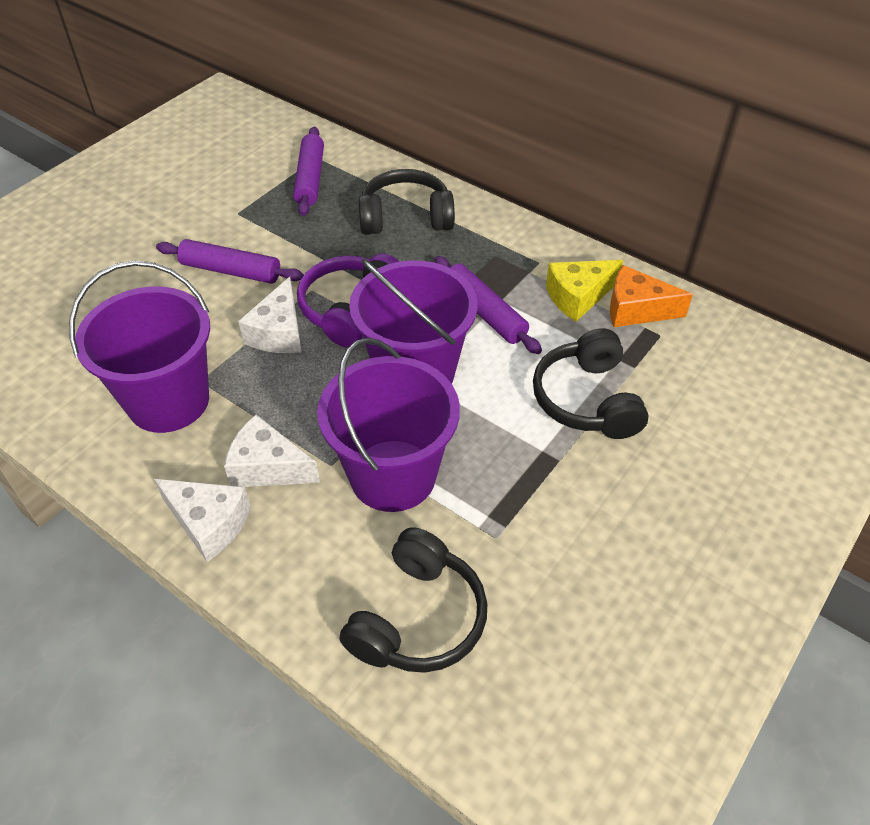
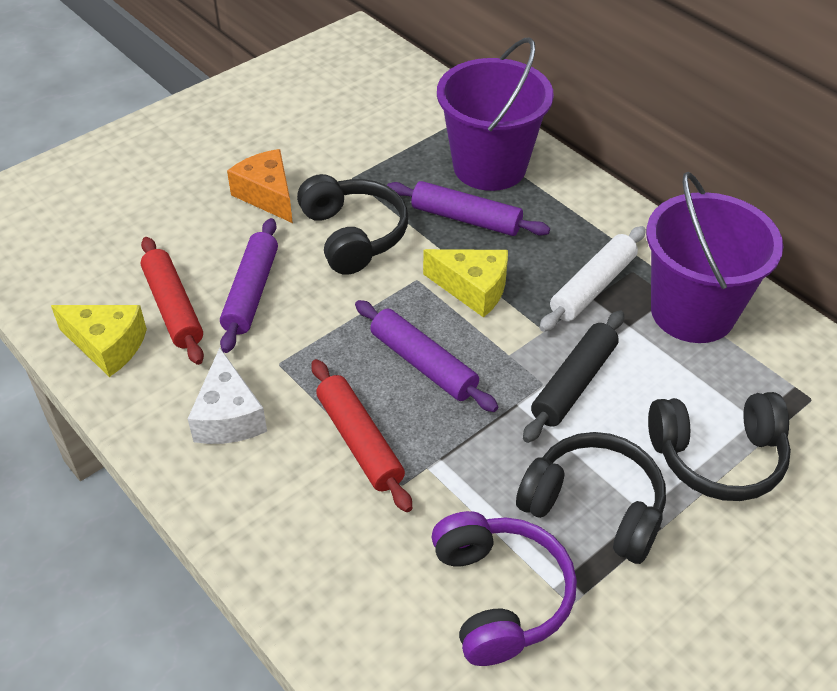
black rolling pin: 0 -> 1
purple bucket: 3 -> 2
red rolling pin: 0 -> 2
white cheese: 3 -> 1
white rolling pin: 0 -> 1
yellow cheese: 1 -> 2

